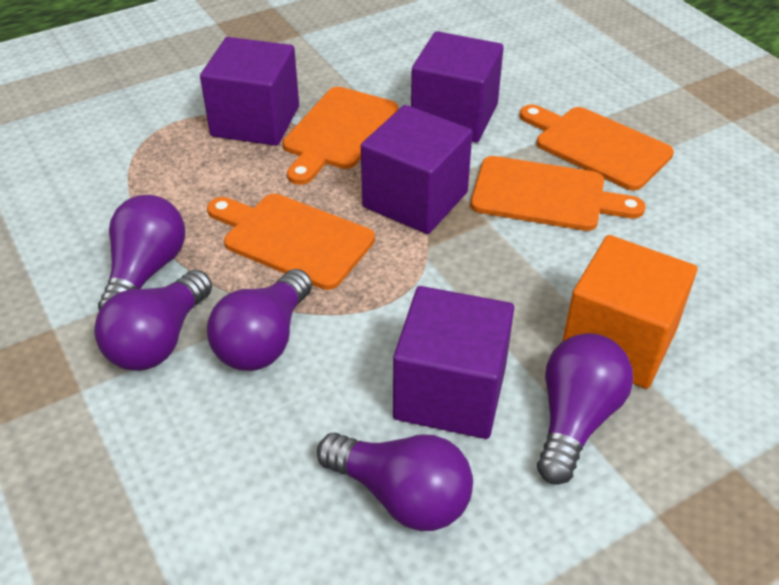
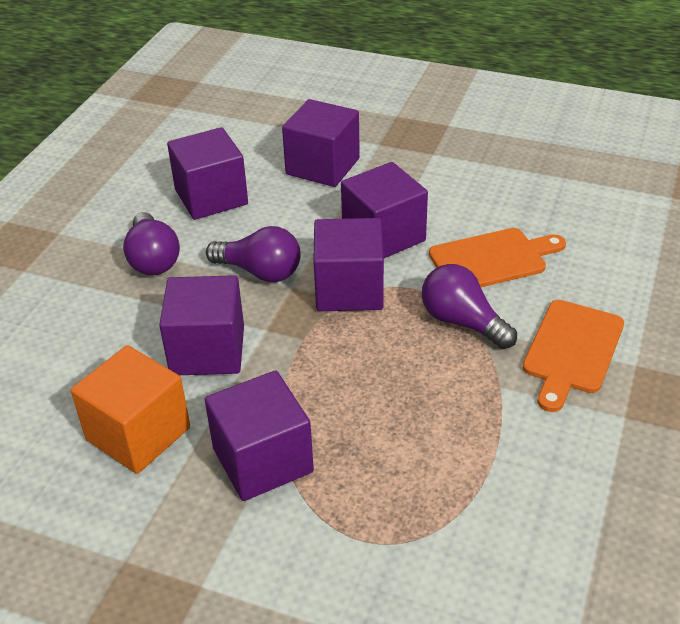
orange cutting board: 4 -> 2
purple cube: 4 -> 6
purple light bulb: 5 -> 3

